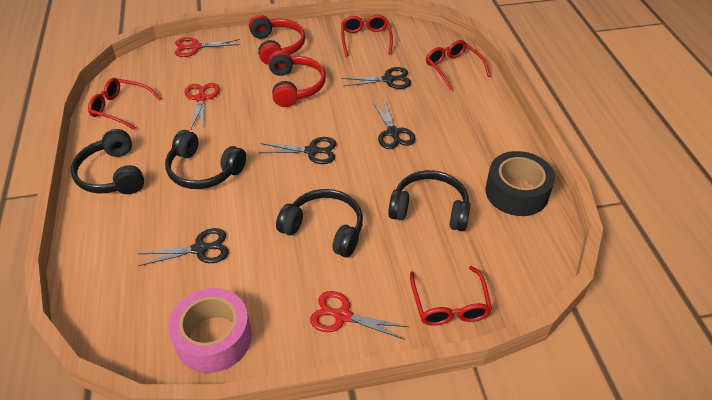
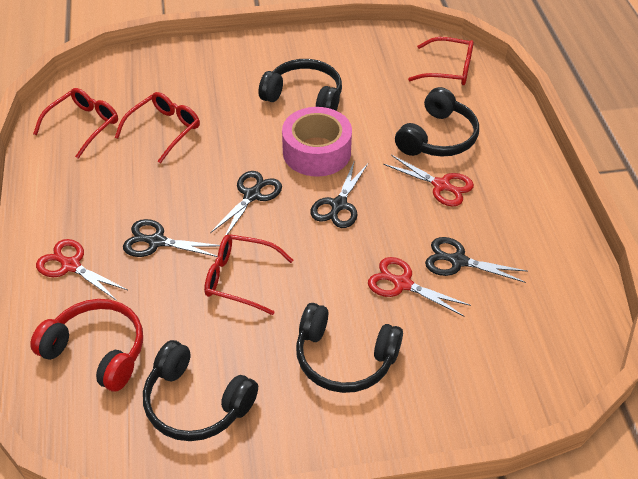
black tape: 1 -> 0
red headphones: 2 -> 1

